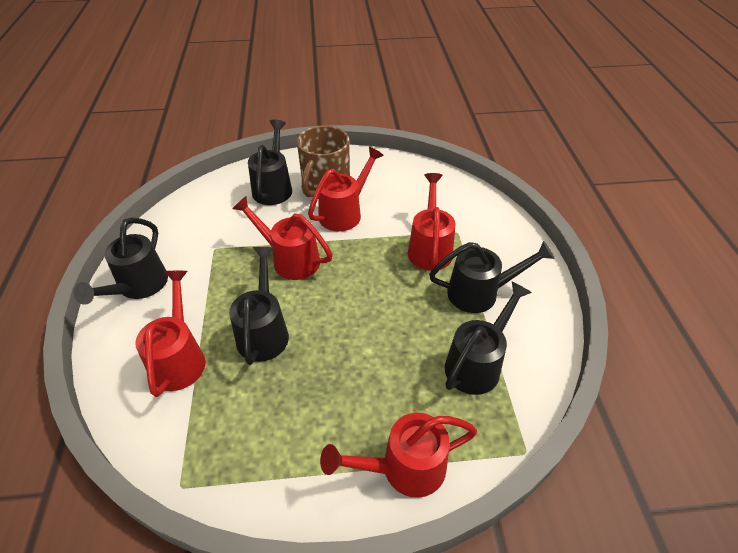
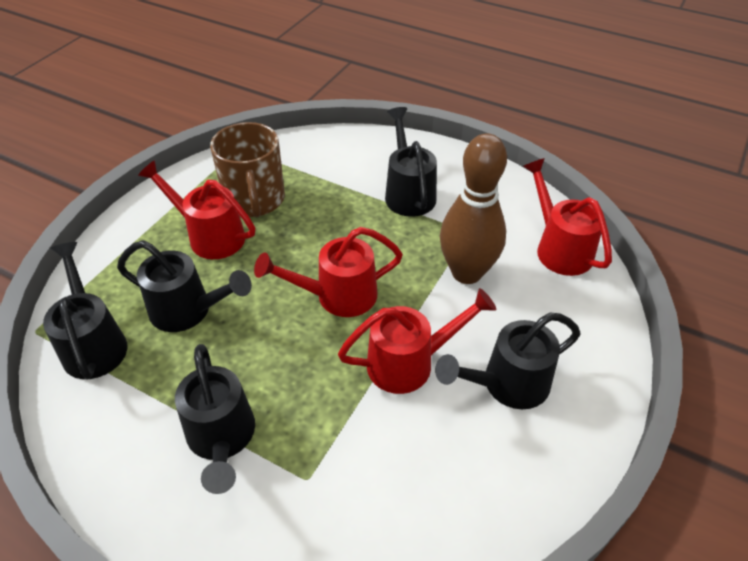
brown bowling pin: 0 -> 1
red watering can: 5 -> 4

